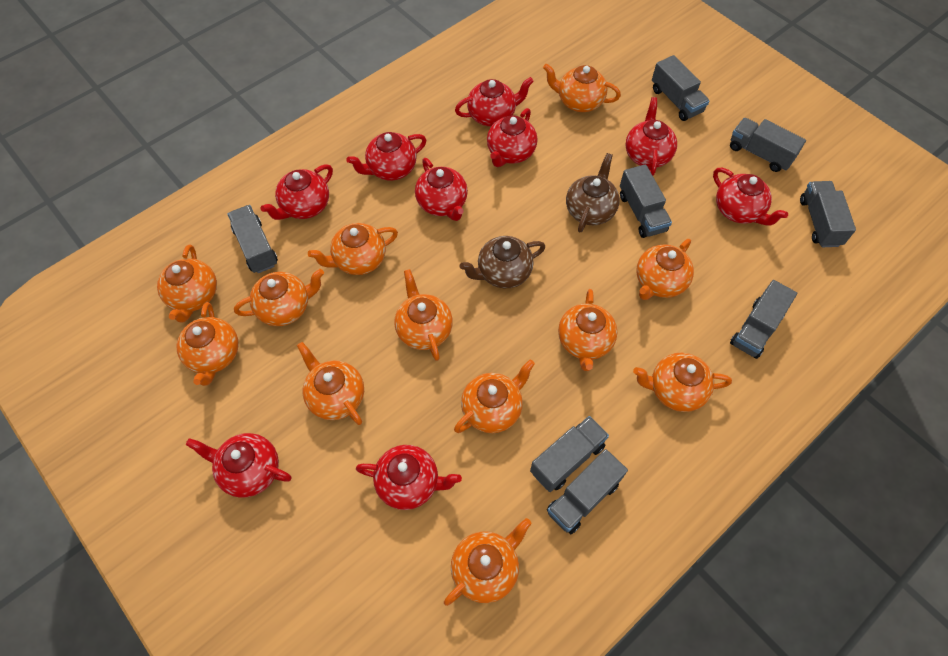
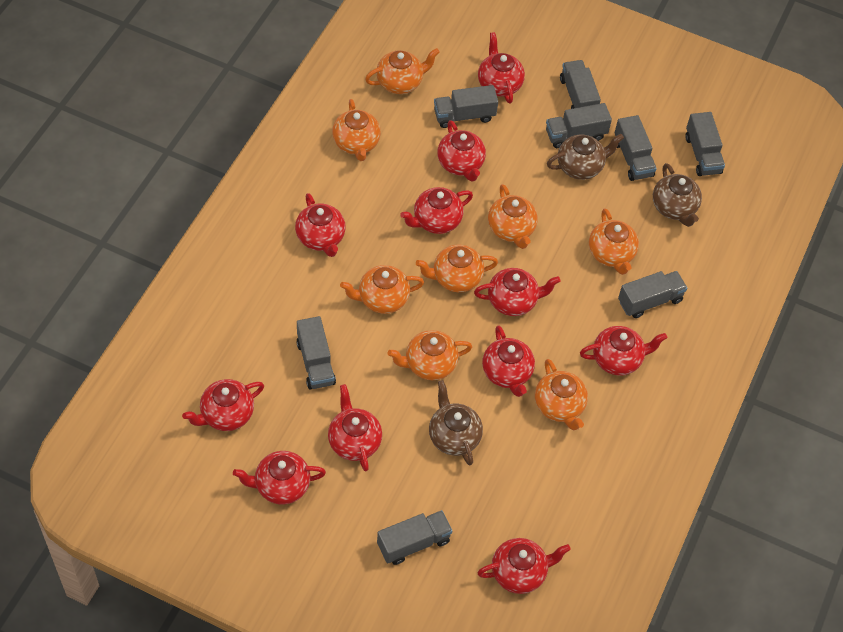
brown teapot: 2 -> 3
orange teapot: 12 -> 8
red teapot: 9 -> 11

